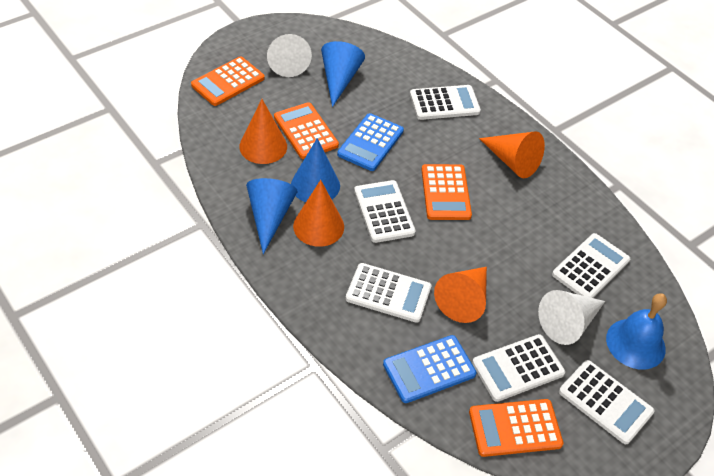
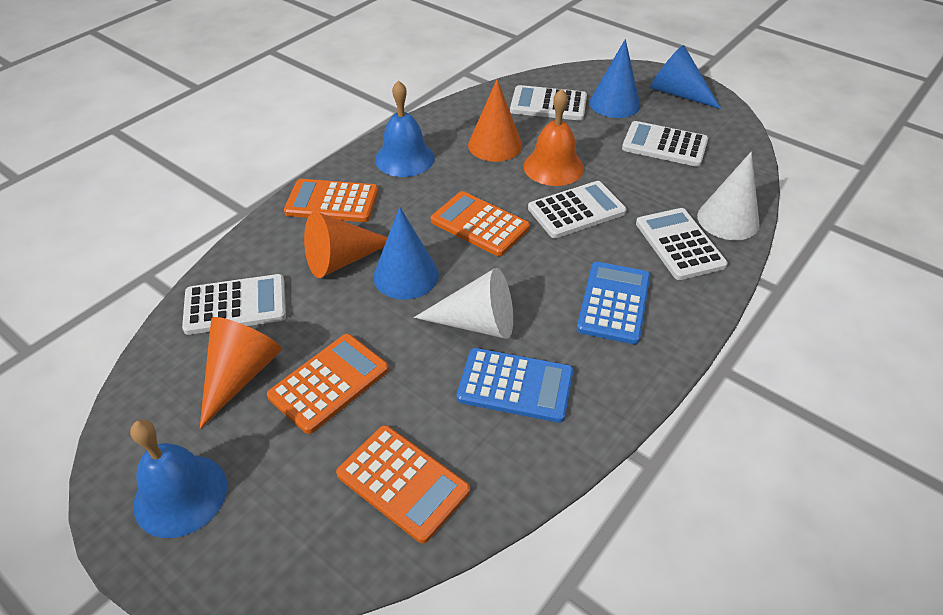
blue bell: 1 -> 2
orange bell: 0 -> 1
orange cone: 4 -> 3
white calculator: 6 -> 5

